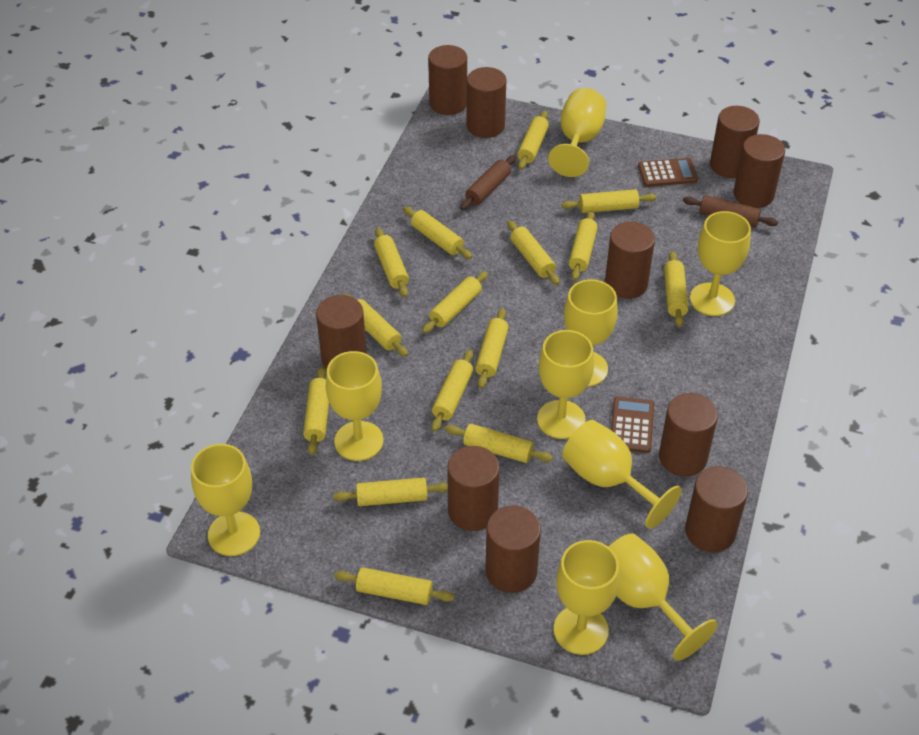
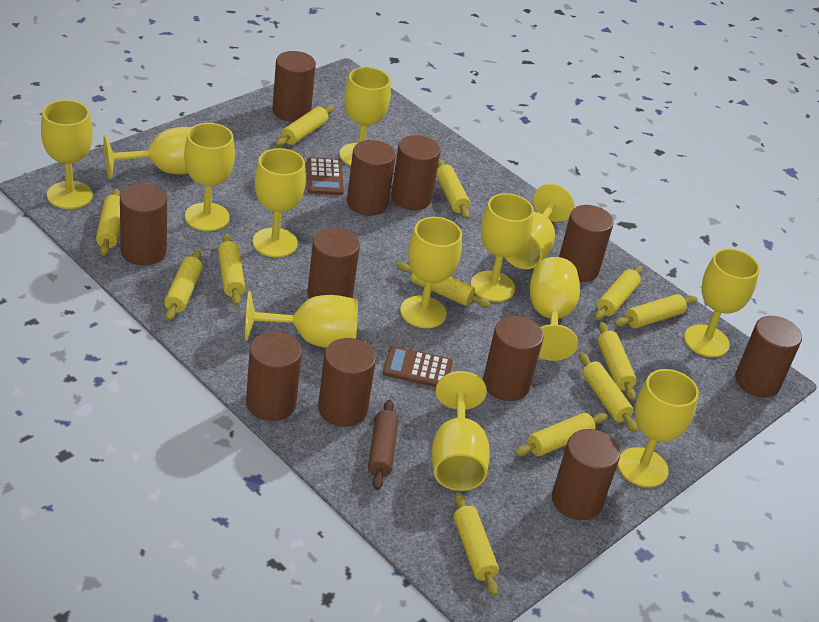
brown cylinder: 10 -> 11
brown rolling pin: 2 -> 1
yellow goblet: 9 -> 13
yellow rolling pin: 15 -> 12

